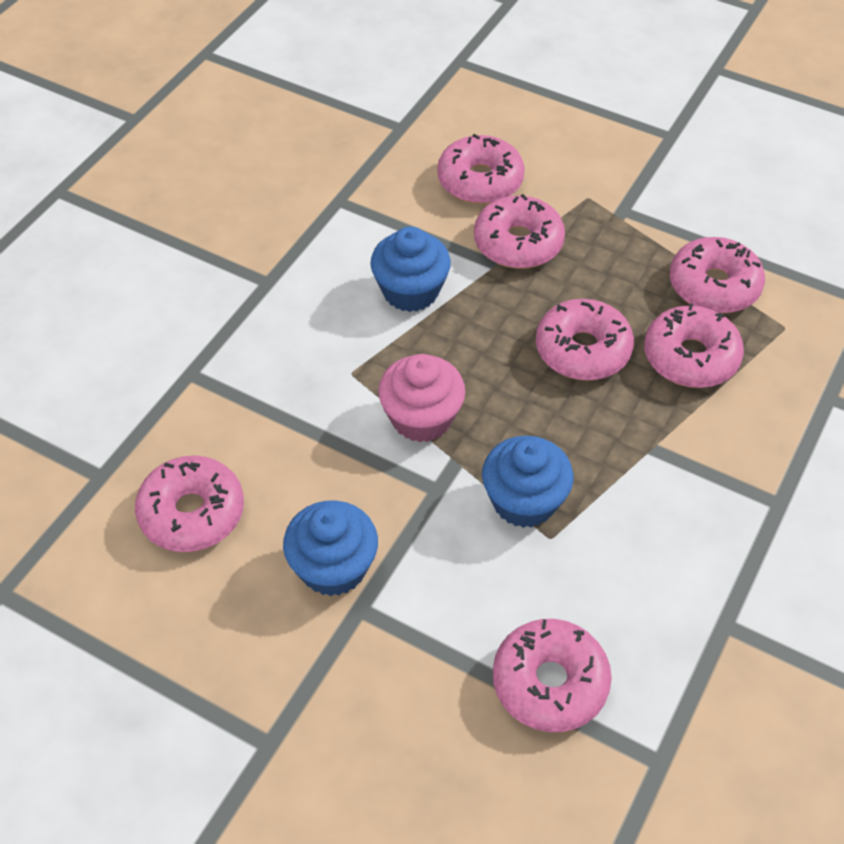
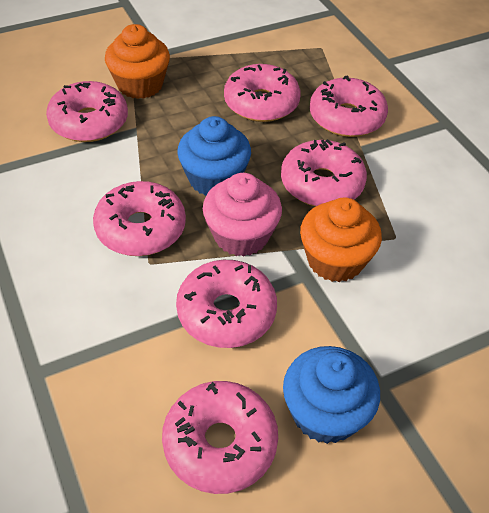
blue cupcake: 3 -> 2
orange cupcake: 0 -> 2

